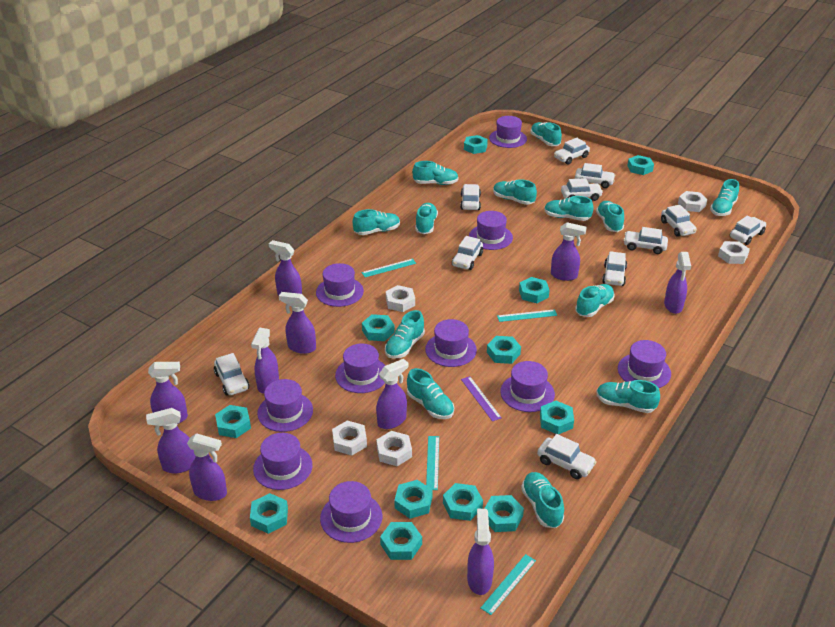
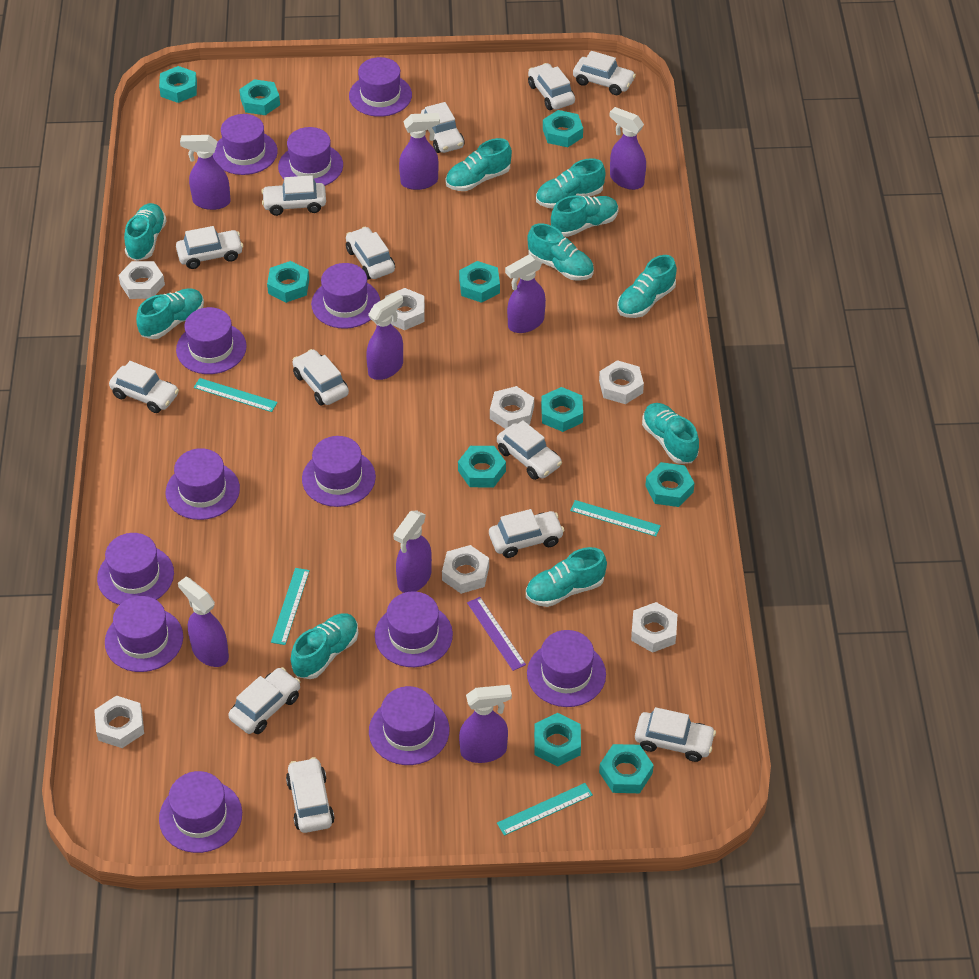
purple hat: 10 -> 13
purple spray bottle: 10 -> 8
turquoise nut: 12 -> 10
turquoise shoe: 13 -> 10
white car: 11 -> 13
white nut: 5 -> 7

